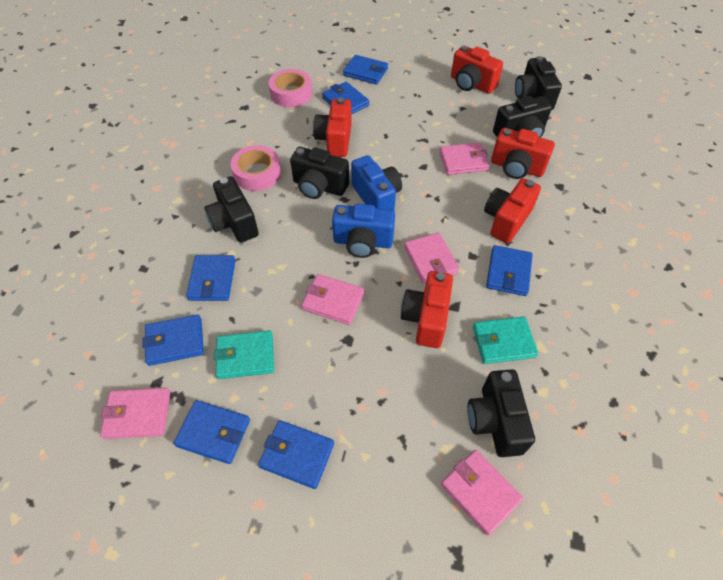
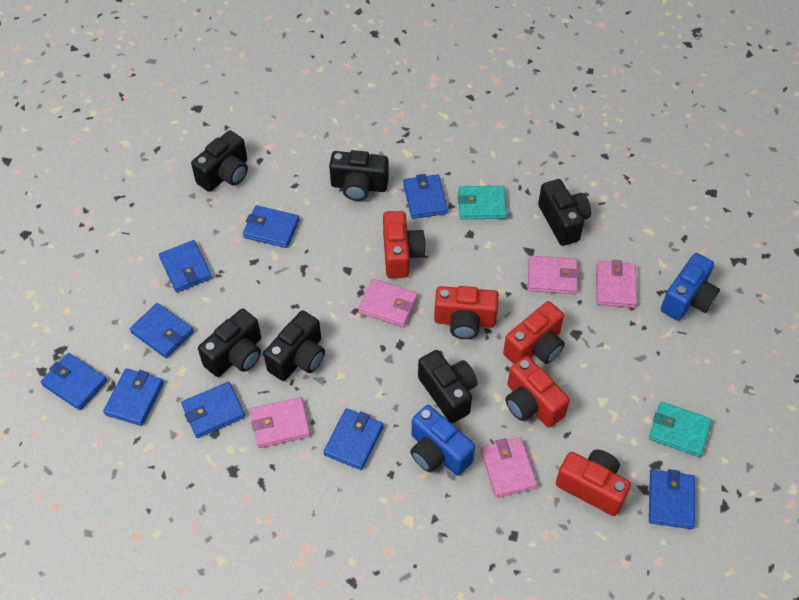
black camera: 5 -> 6
blue wallet: 7 -> 9
pink tape: 2 -> 0

